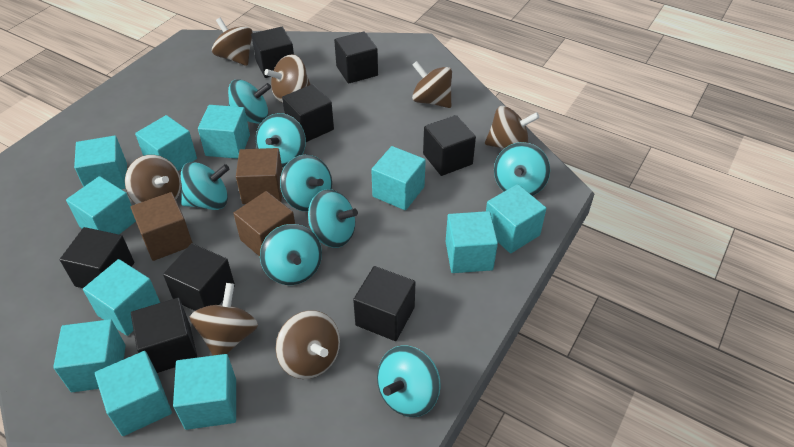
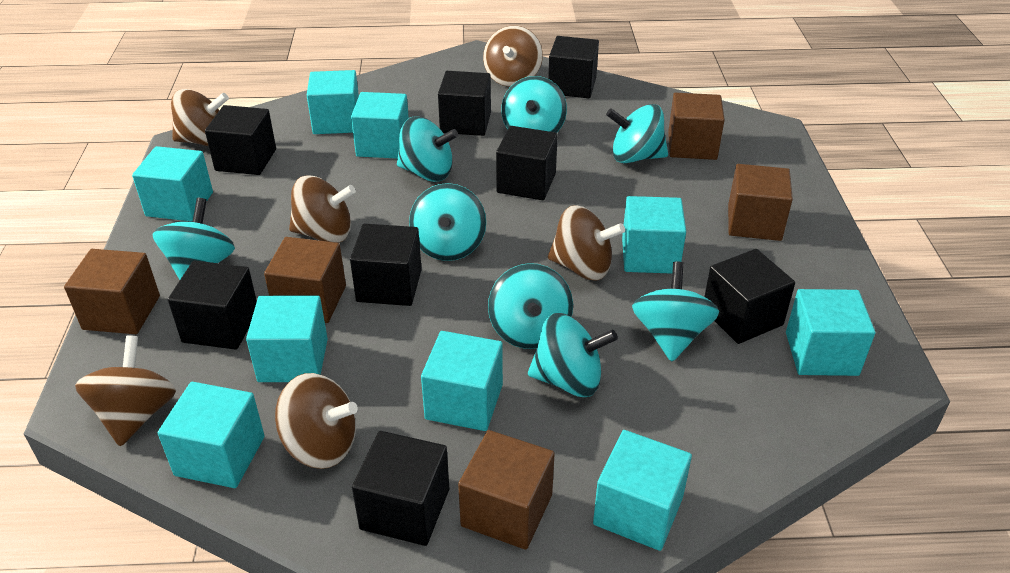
brown cube: 3 -> 5
brown spinning top: 7 -> 6
turquoise cube: 11 -> 9

